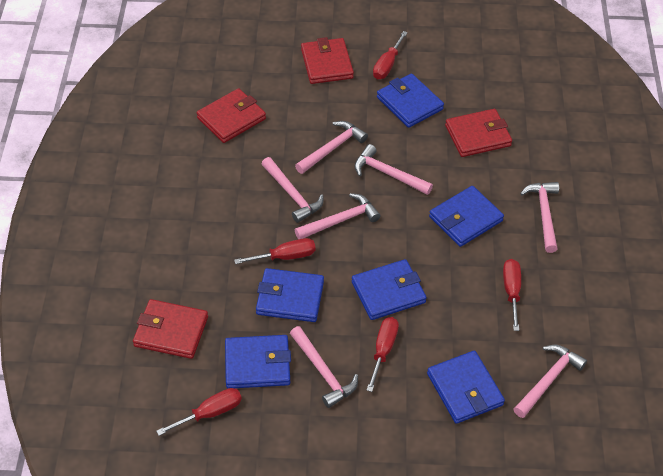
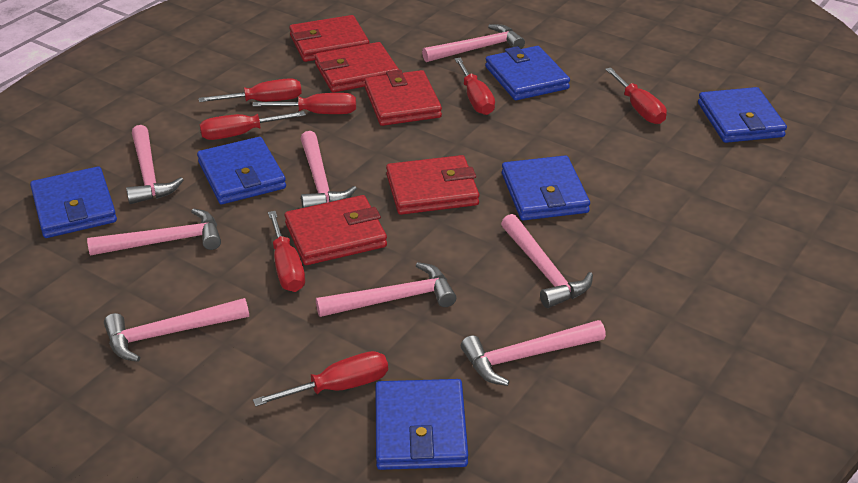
pink hammer: 7 -> 8
red screwdriver: 5 -> 7
red wallet: 4 -> 5

